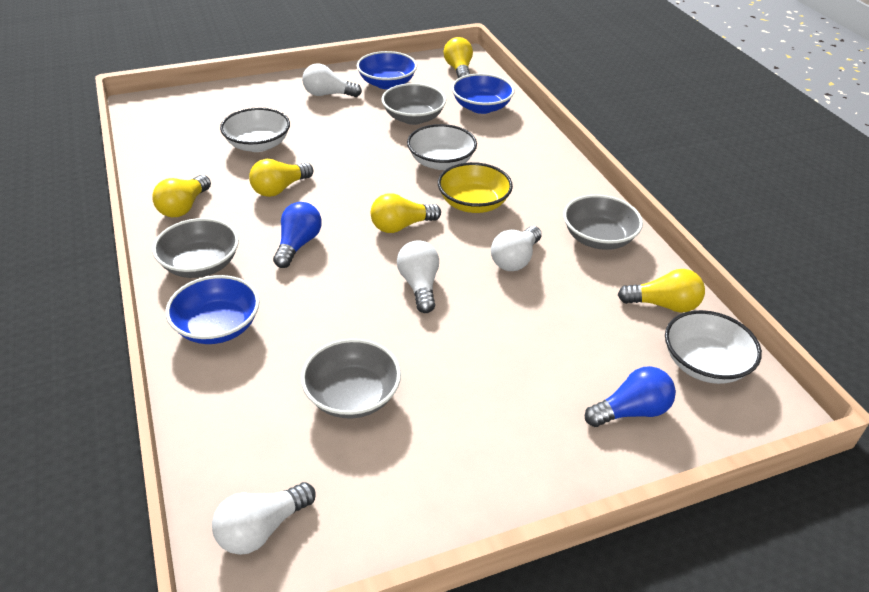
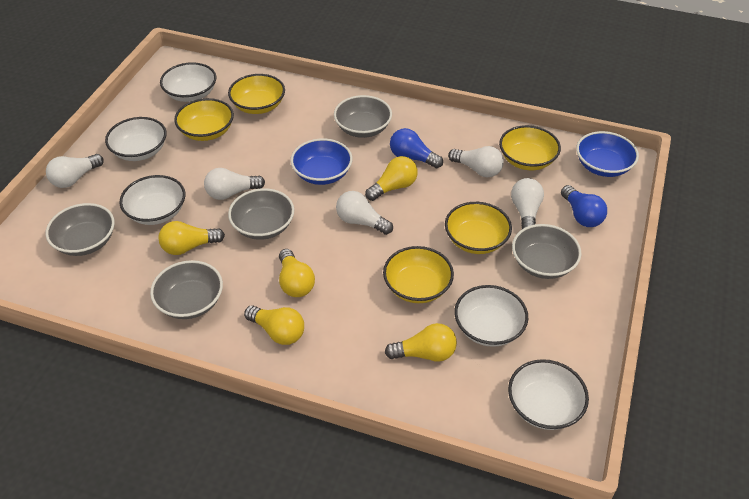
blue bowl: 3 -> 2
grey bowl: 4 -> 5
white bowl: 3 -> 5
white light bulb: 4 -> 5
yellow bowl: 1 -> 5

